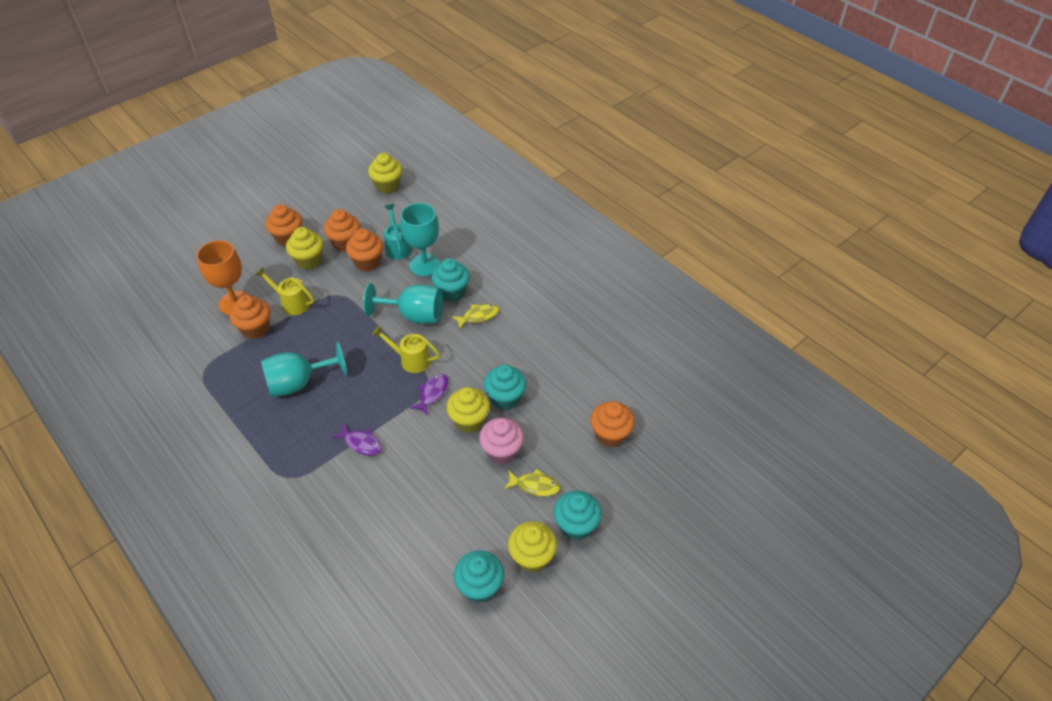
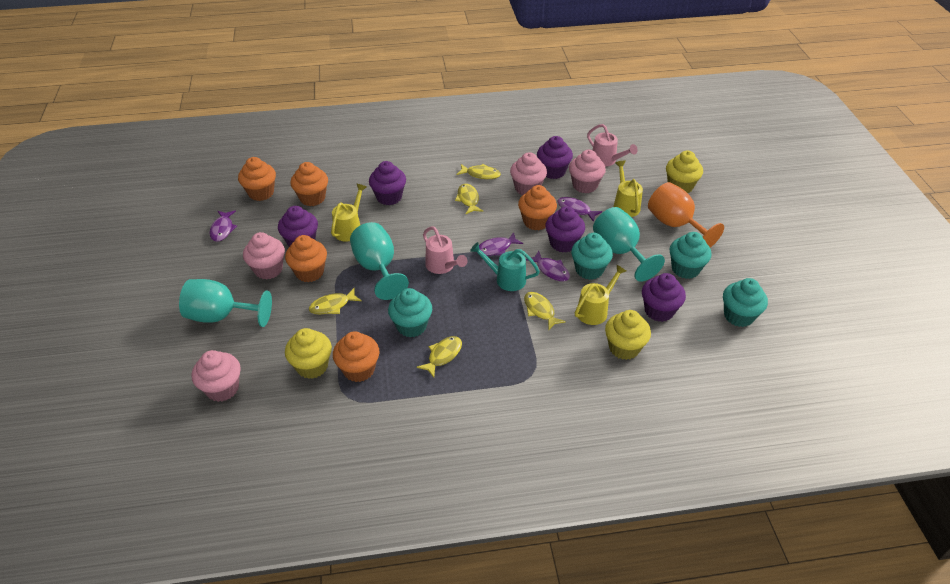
pink cupcake: 1 -> 4
pink watering can: 0 -> 2
purple cupcake: 0 -> 5
purple fish: 2 -> 4
yellow cupcake: 4 -> 3
yellow fish: 2 -> 5
yellow watering can: 2 -> 3

